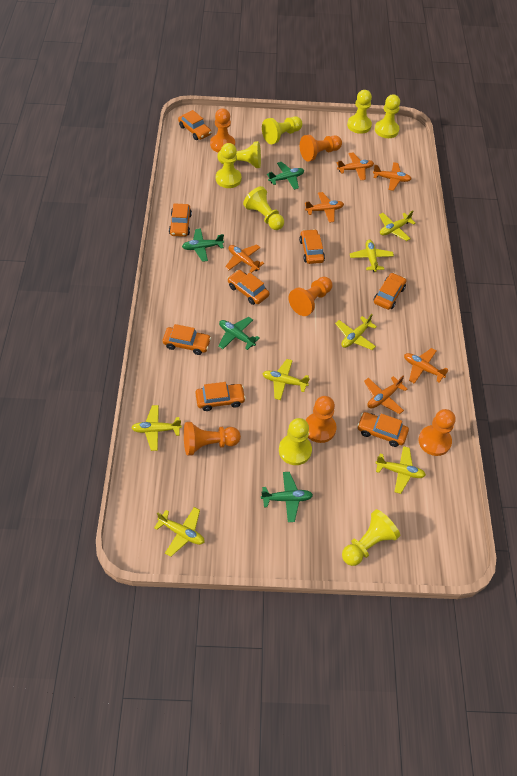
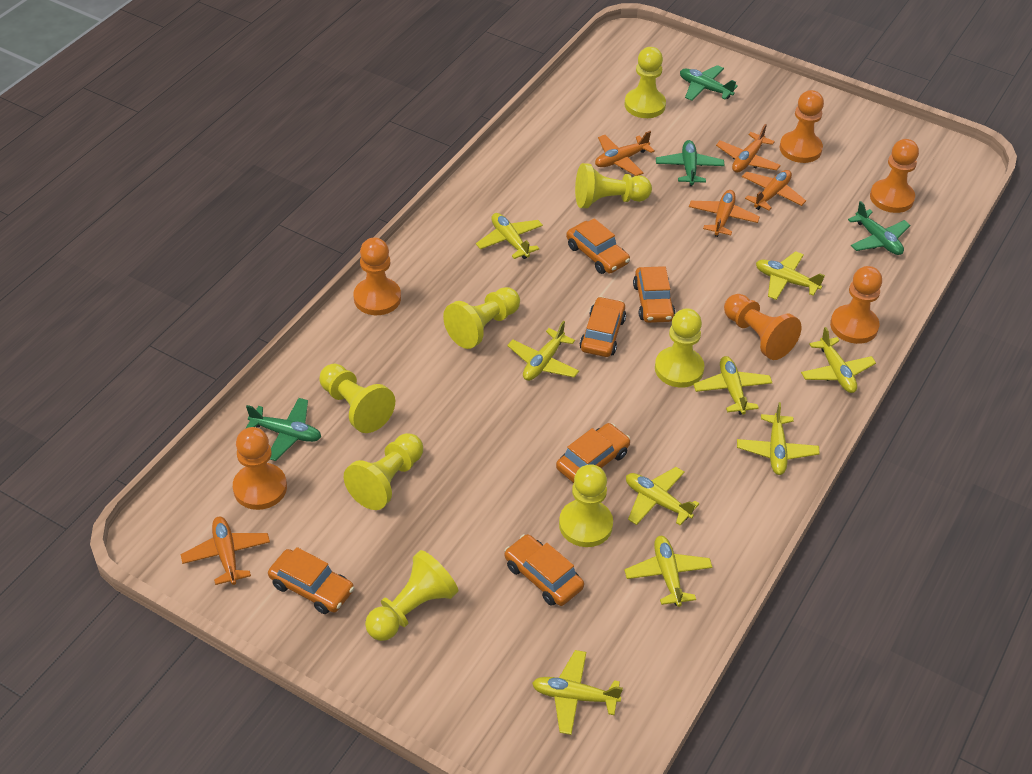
orange car: 8 -> 6
orange plane: 6 -> 5
yellow plane: 7 -> 9

